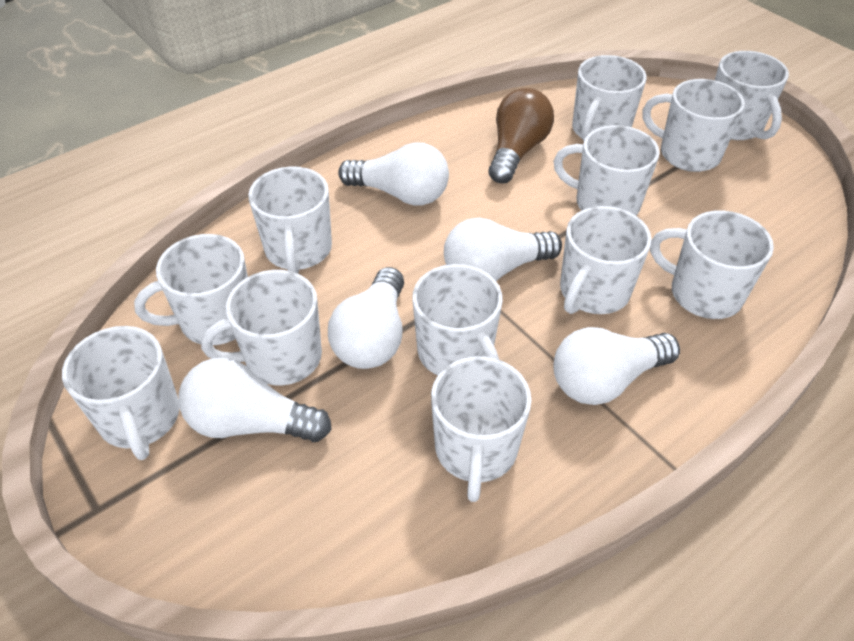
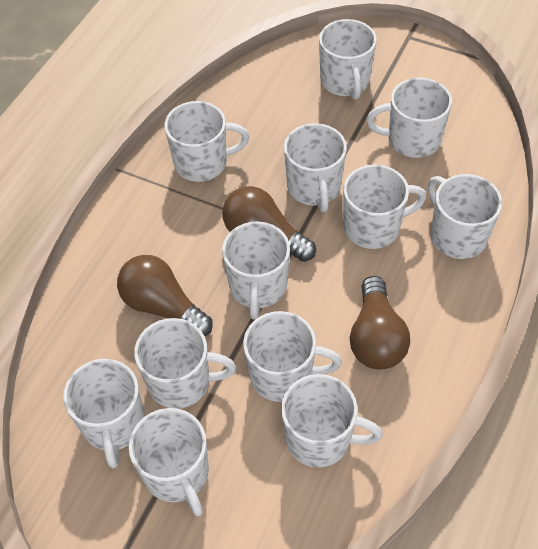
brown light bulb: 1 -> 3
white light bulb: 5 -> 0

